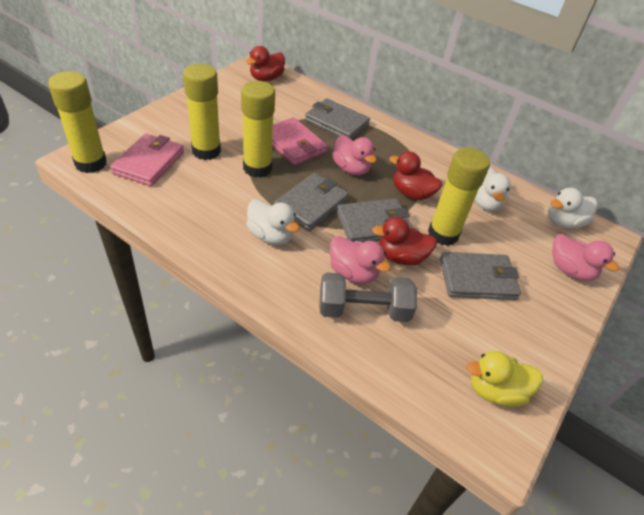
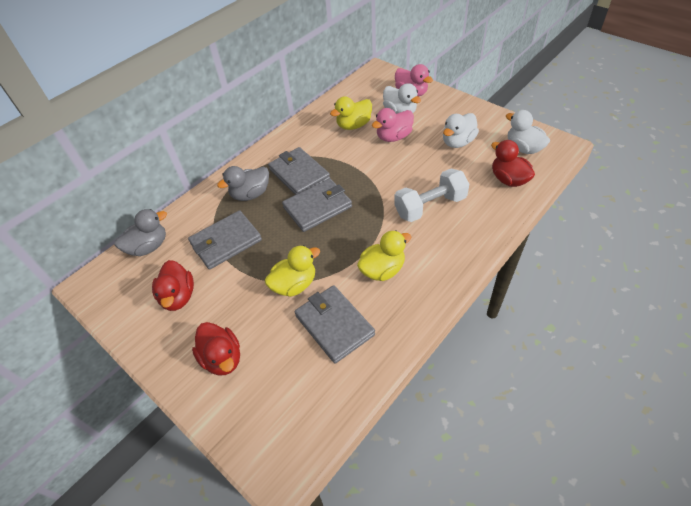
grey duck: 0 -> 2
grey dumbbell: 1 -> 0
pink duck: 3 -> 2
pink wallet: 2 -> 0
white dumbbell: 0 -> 1
yellow duck: 1 -> 3
yellow glue stick: 4 -> 0

